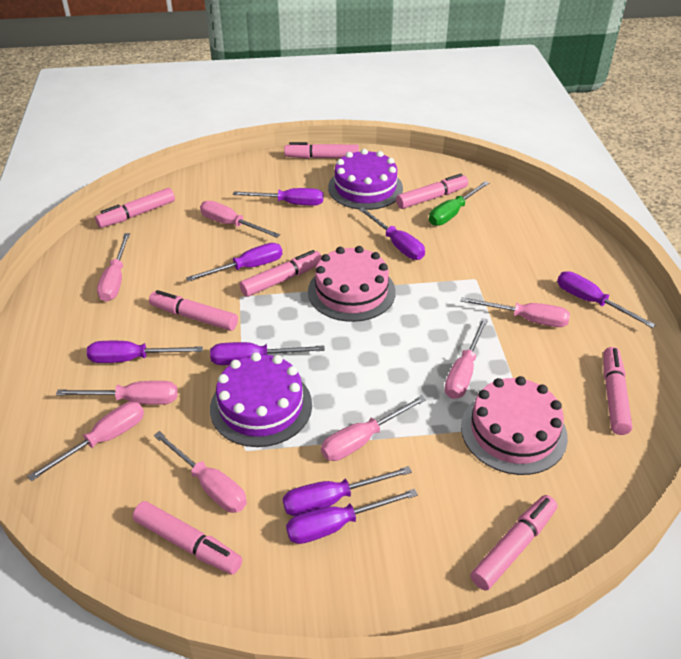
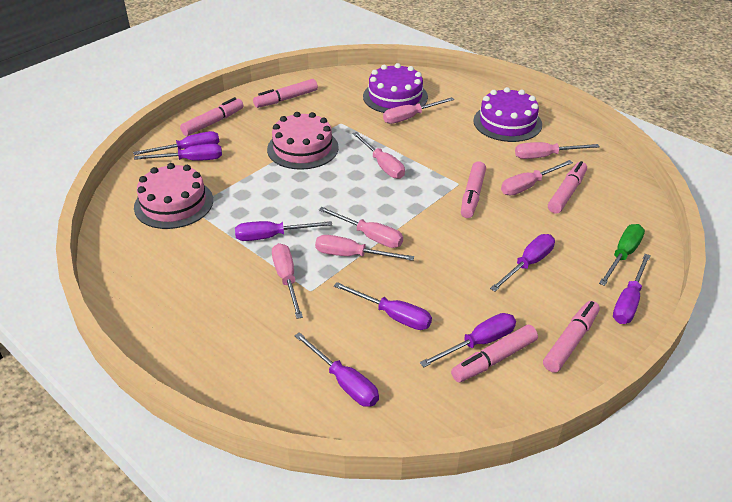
pink marker: 8 -> 6
pink screwdriver: 8 -> 7

